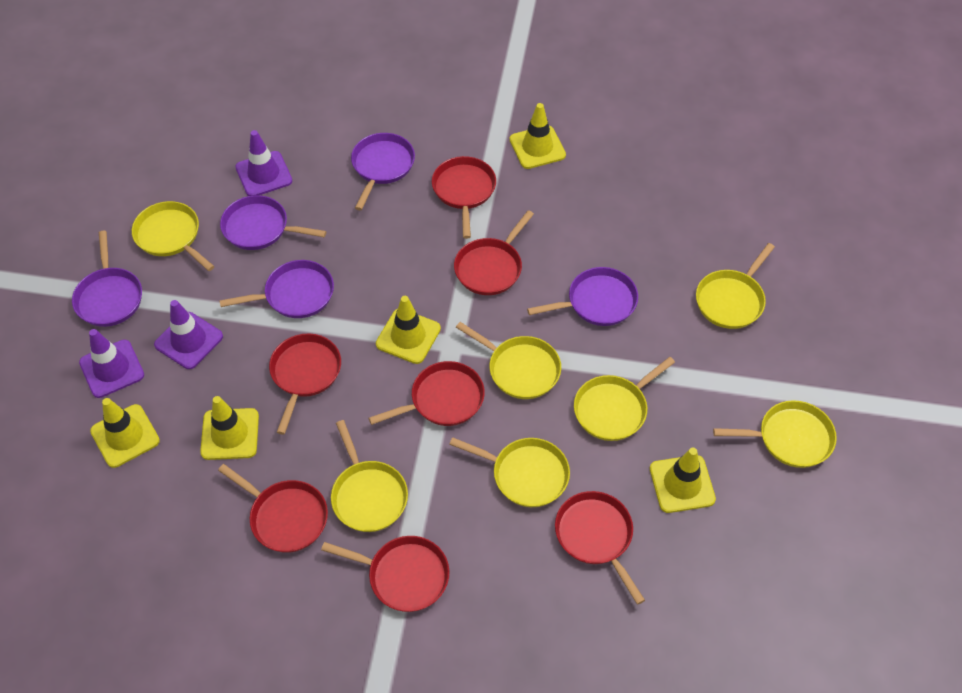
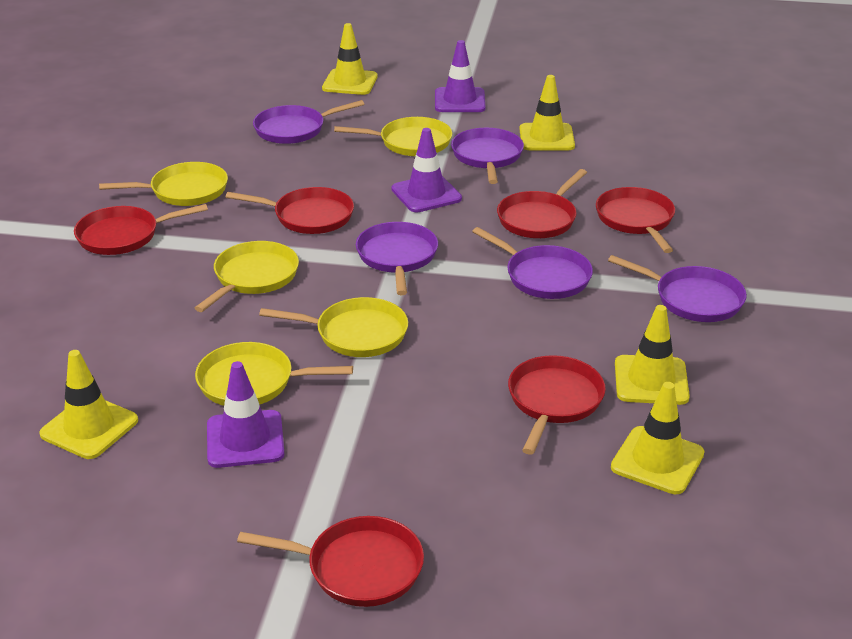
red pan: 7 -> 6
yellow pan: 7 -> 5

